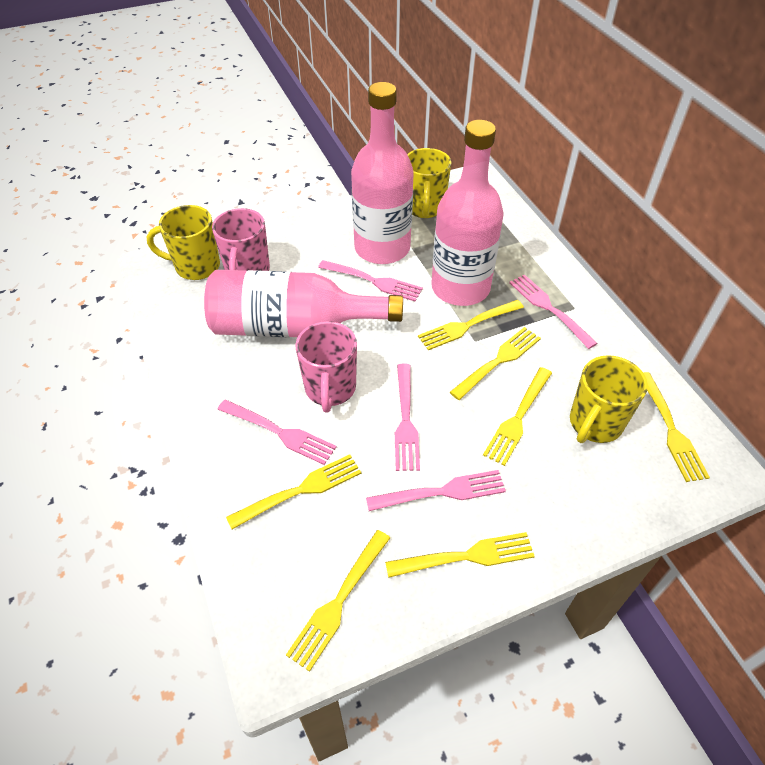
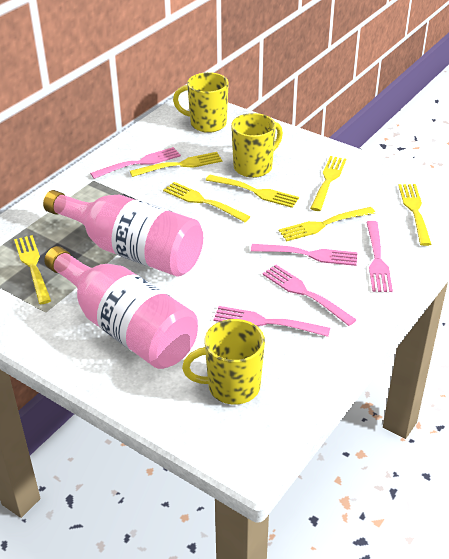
pink bottle: 3 -> 2
pink mug: 2 -> 0

